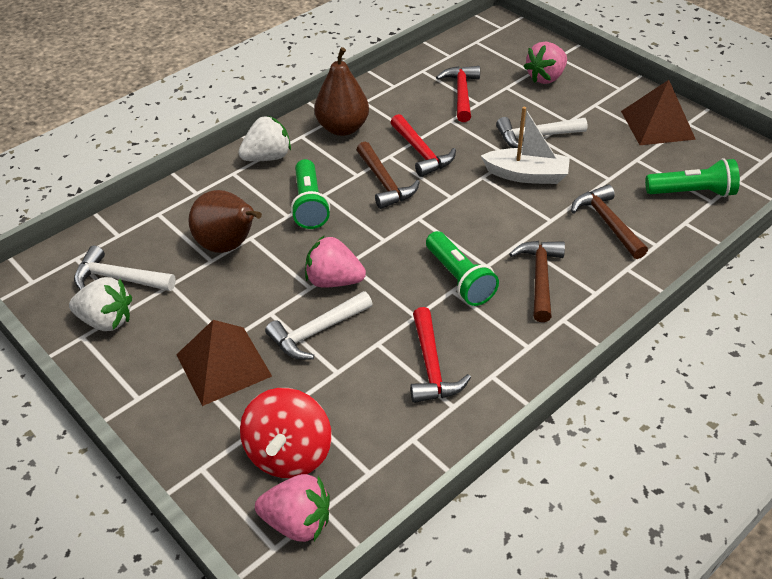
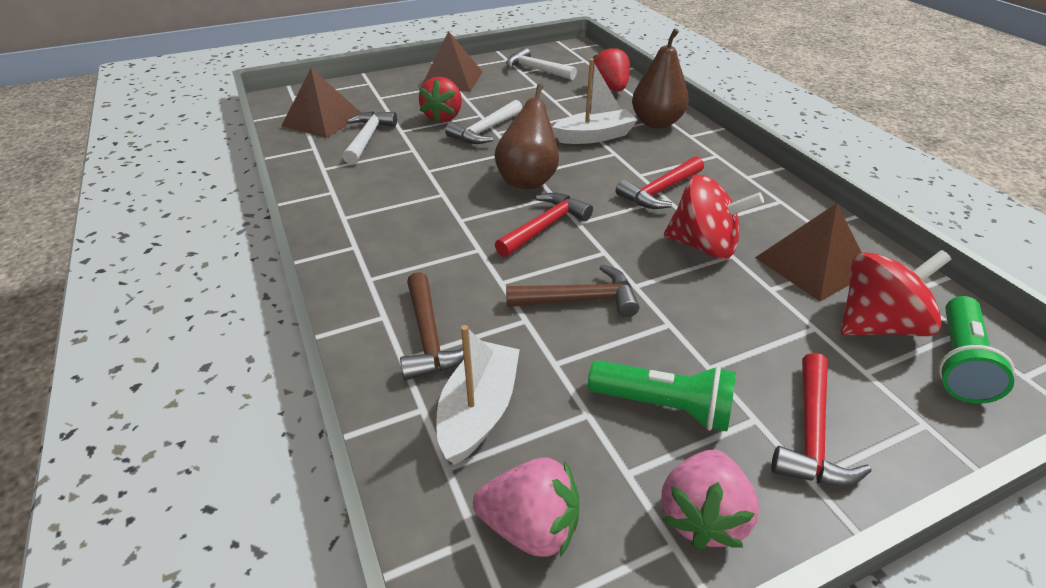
brown hammer: 3 -> 2
brown pyramid: 2 -> 3
green flashlight: 3 -> 2
pink strawberry: 3 -> 2
red spinning top: 1 -> 2
red strawberry: 0 -> 2
white boat: 1 -> 2
white strawberry: 2 -> 0

